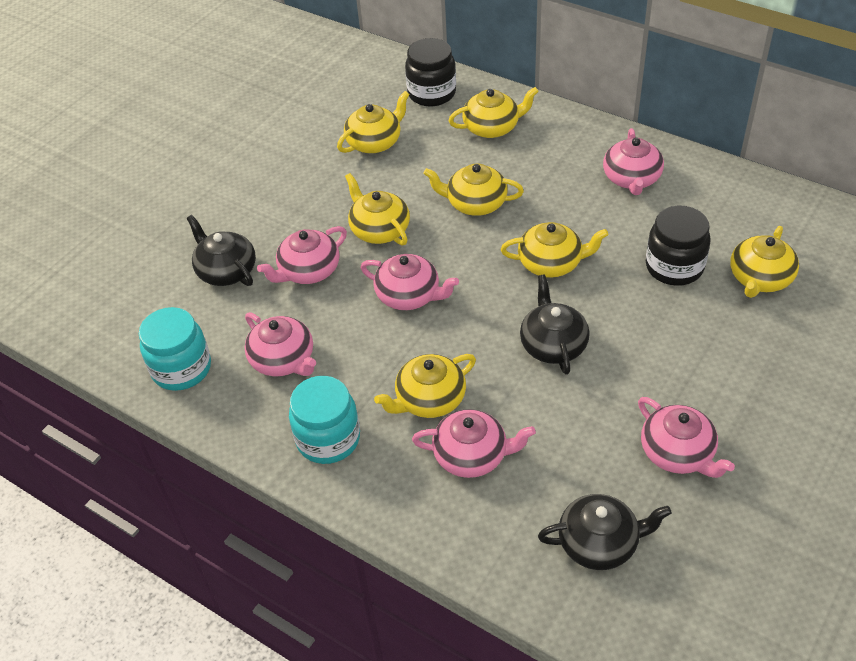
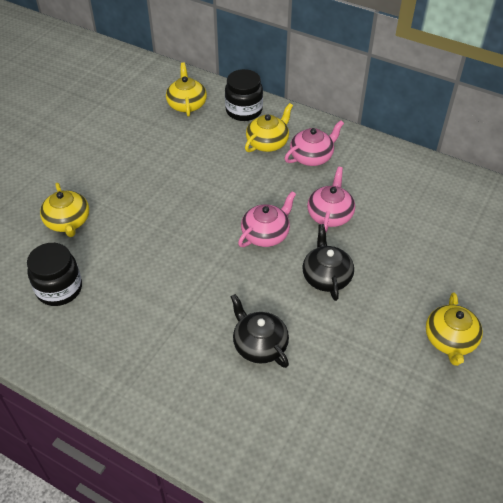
black teapot: 3 -> 2
pink teapot: 6 -> 3
turquoise jar: 2 -> 0
yellow teapot: 7 -> 4

